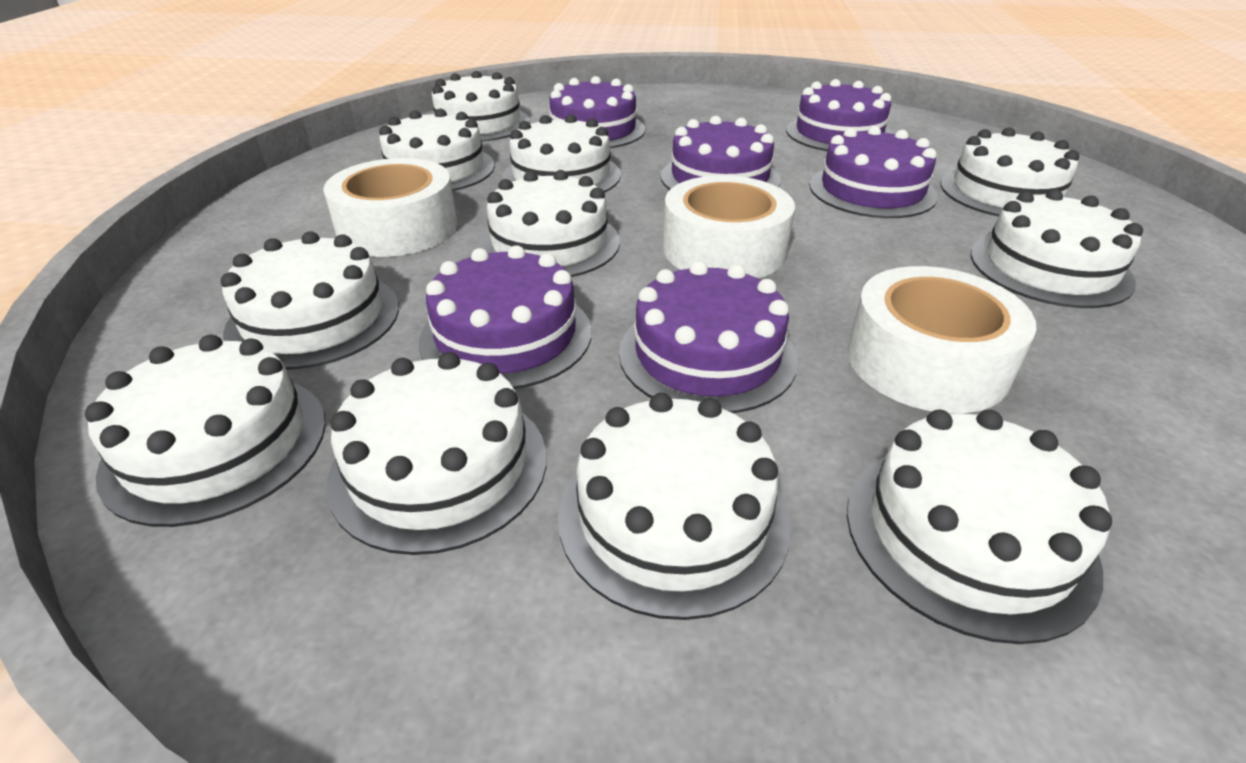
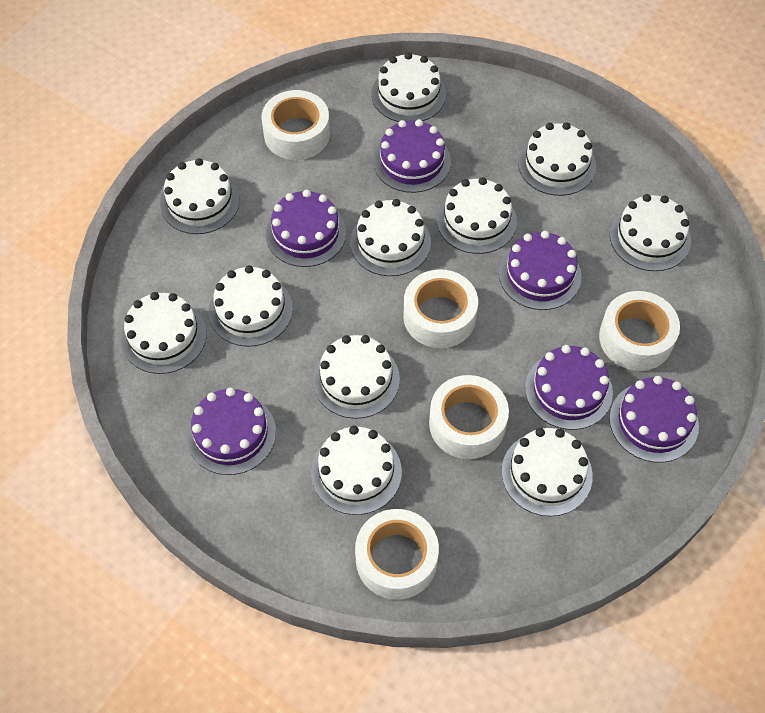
white tape: 3 -> 5

